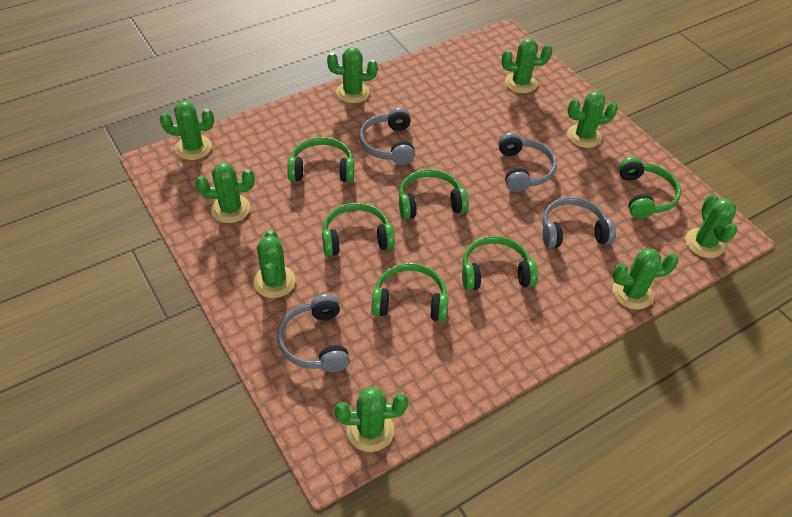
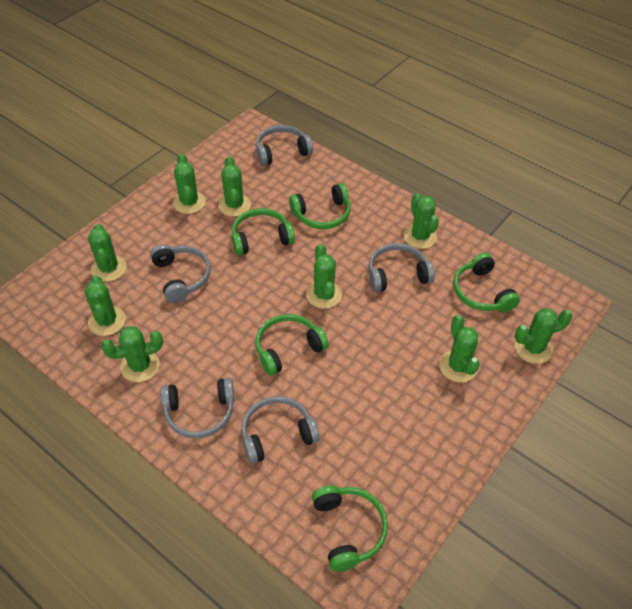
green headphones: 6 -> 5
grey headphones: 4 -> 5

